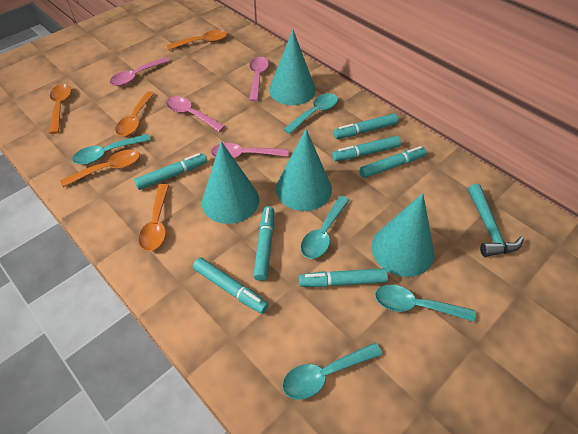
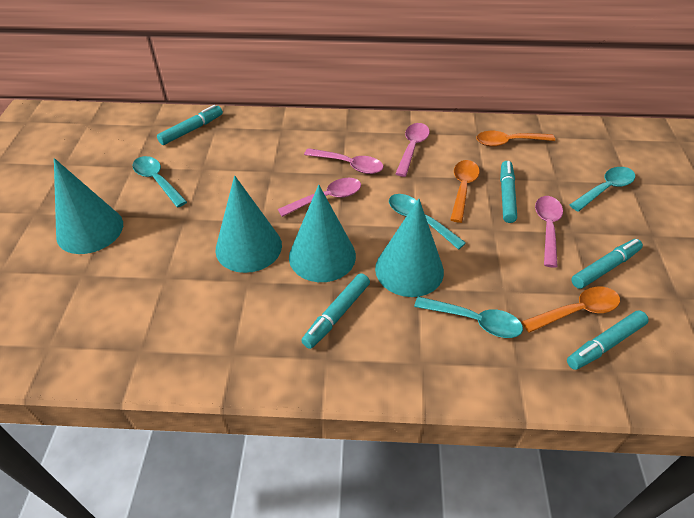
orange spoon: 5 -> 3
turquoise hammer: 1 -> 0
turquoise marker: 7 -> 5
turquoise spoon: 5 -> 4

